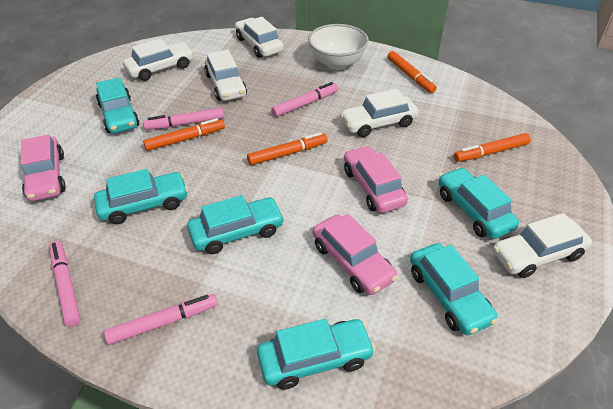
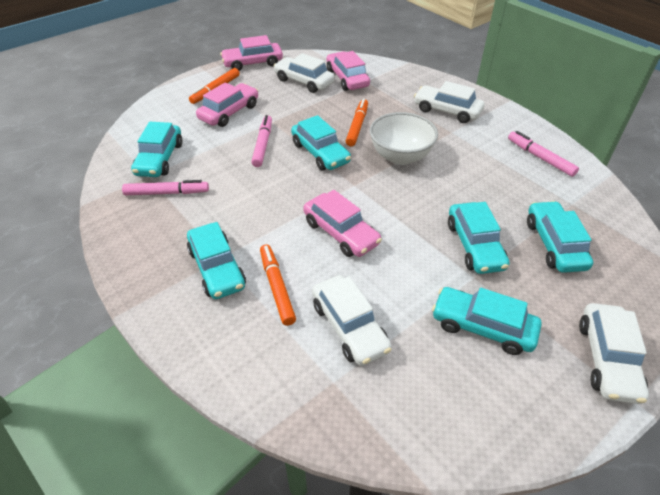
orange marker: 4 -> 3
pink car: 3 -> 4
pink marker: 4 -> 3
white car: 5 -> 4

